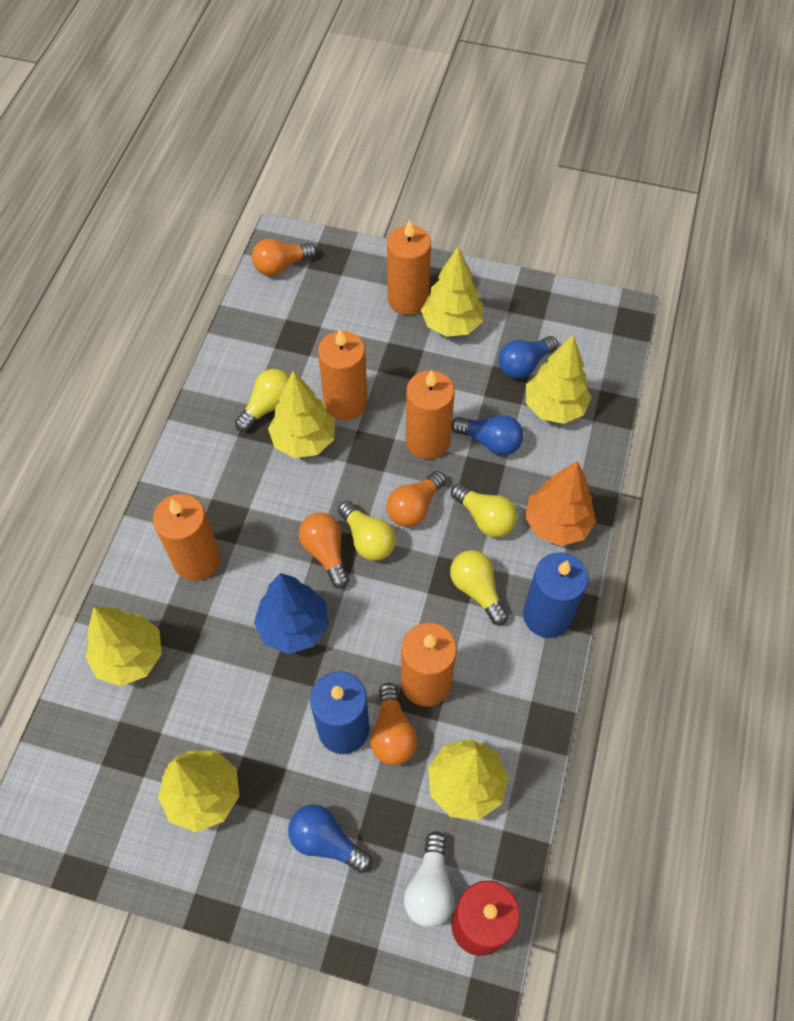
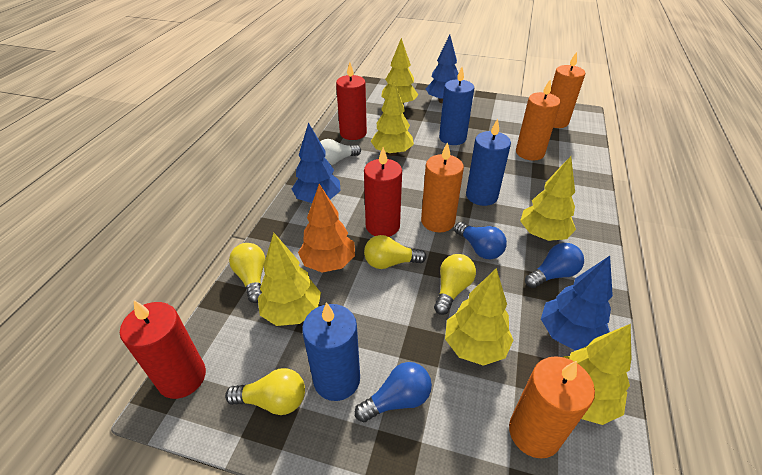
blue candle: 2 -> 3
blue tree: 1 -> 3
orange candle: 5 -> 4
orange light bulb: 4 -> 0
red candle: 1 -> 3

